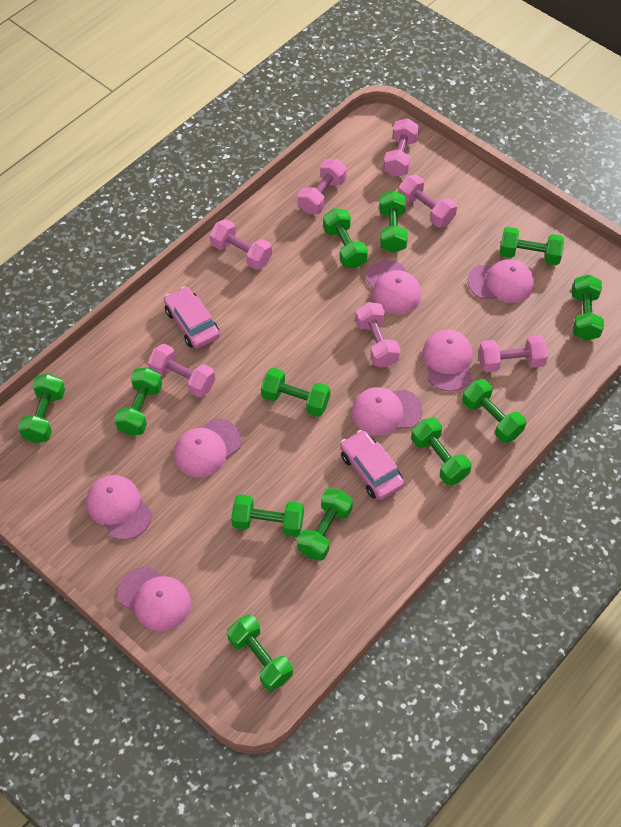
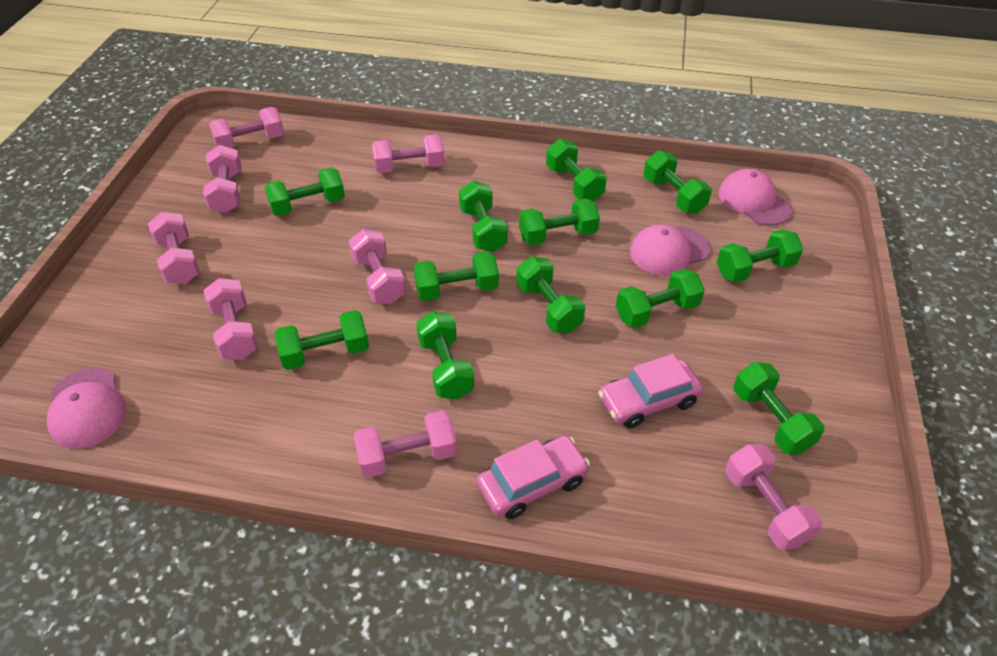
pink cap: 7 -> 3
pink dumbbell: 7 -> 8

